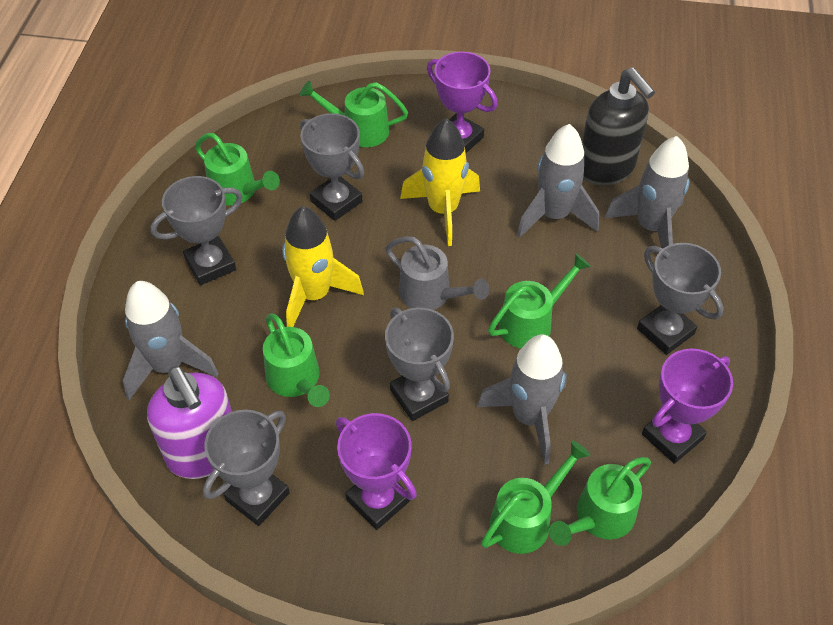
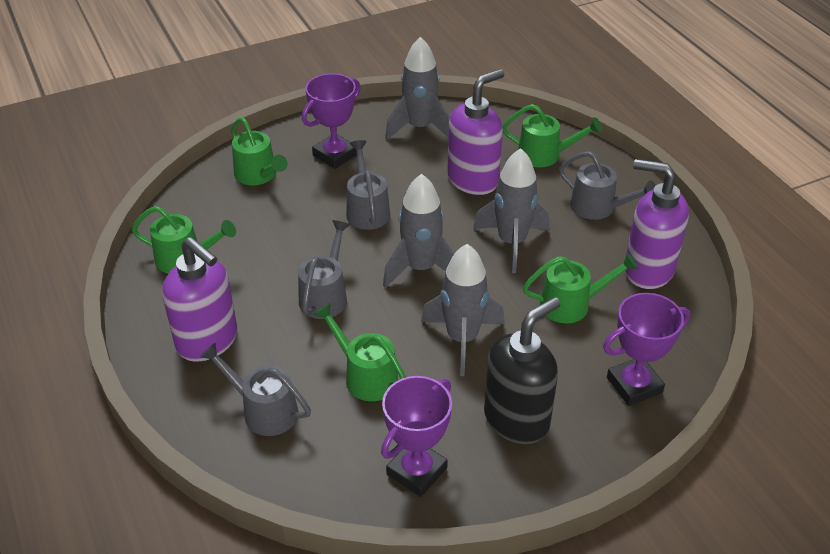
green watering can: 6 -> 5
grey trophy: 5 -> 0
grey watering can: 1 -> 4
purple soap dispenser: 1 -> 3
yellow rocket: 2 -> 0

